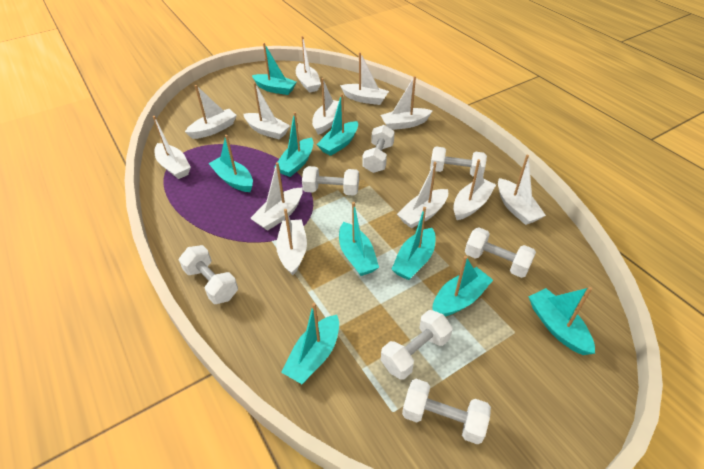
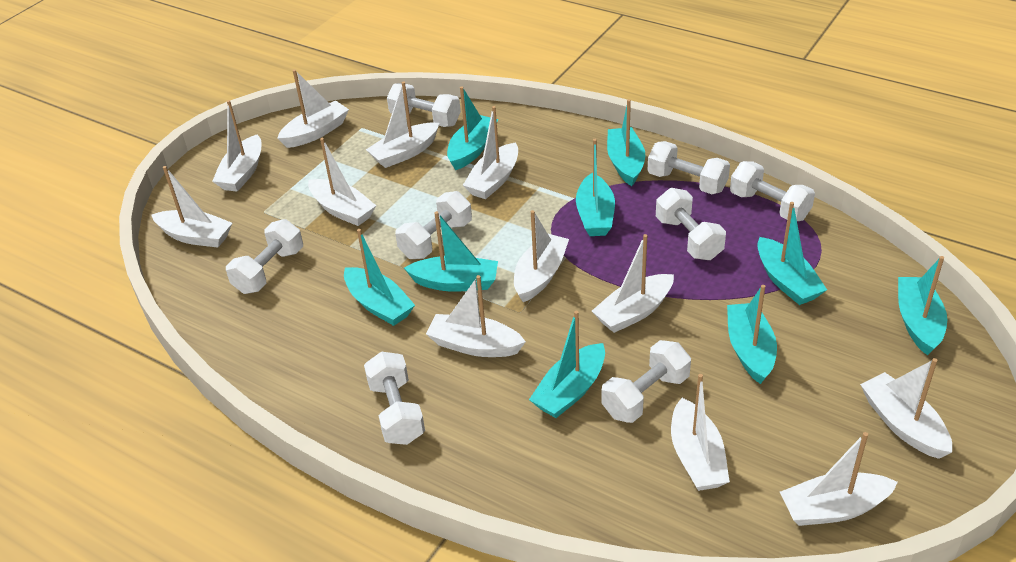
white dumbbell: 7 -> 8

